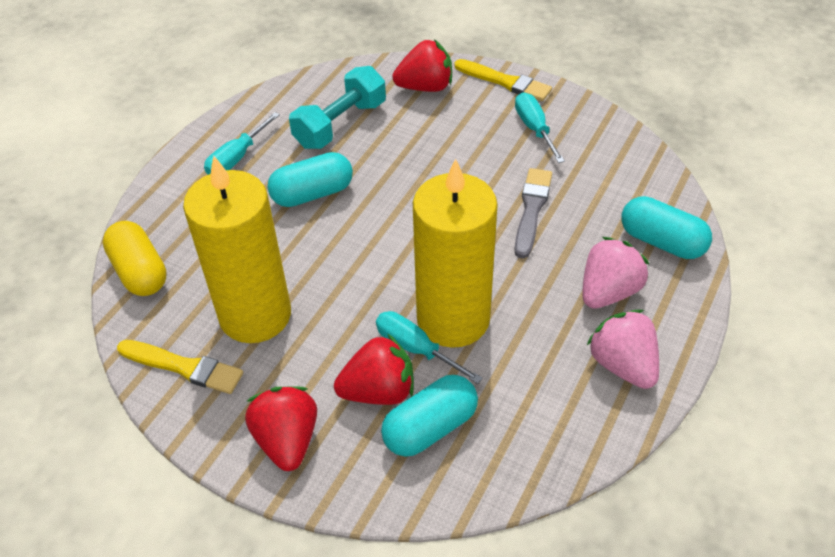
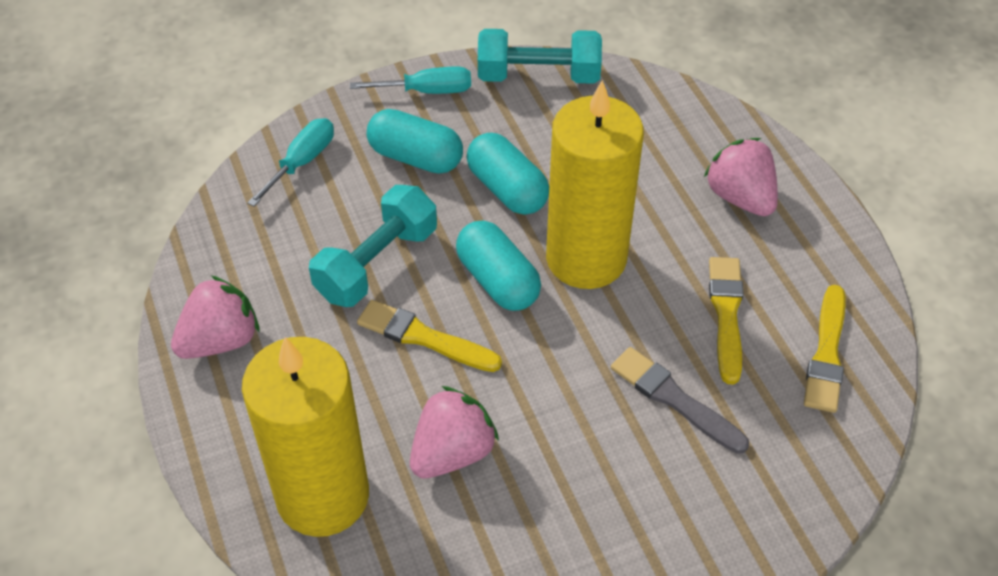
pink strawberry: 2 -> 3
red strawberry: 3 -> 0
turquoise dumbbell: 1 -> 2
turquoise screwdriver: 3 -> 2
yellow brush: 2 -> 3
yellow capsule: 1 -> 0

